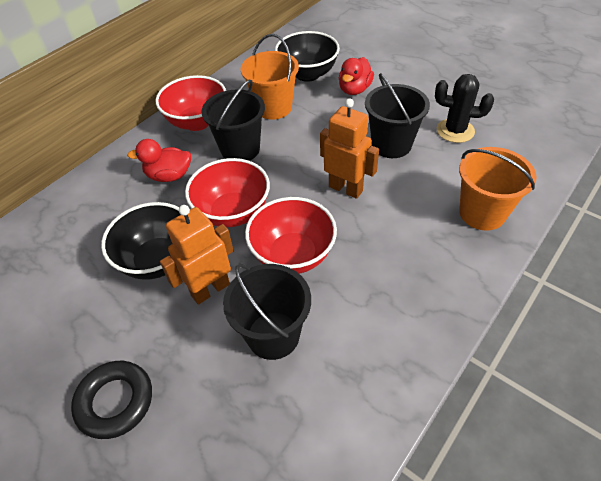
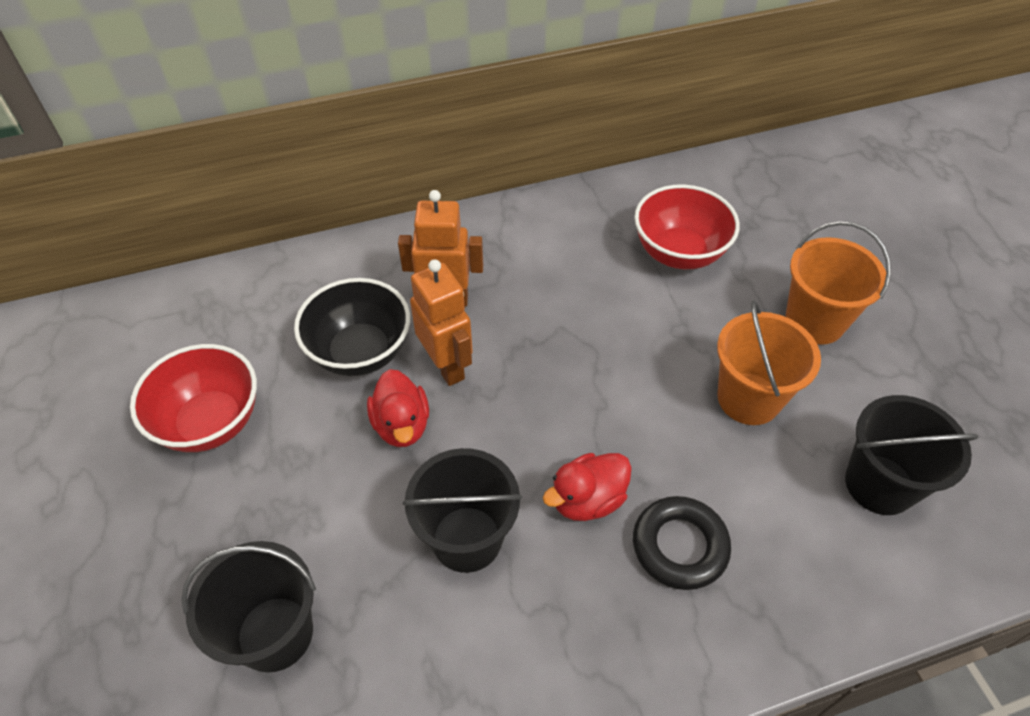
black bowl: 2 -> 1
black cactus: 1 -> 0
red bowl: 3 -> 2

